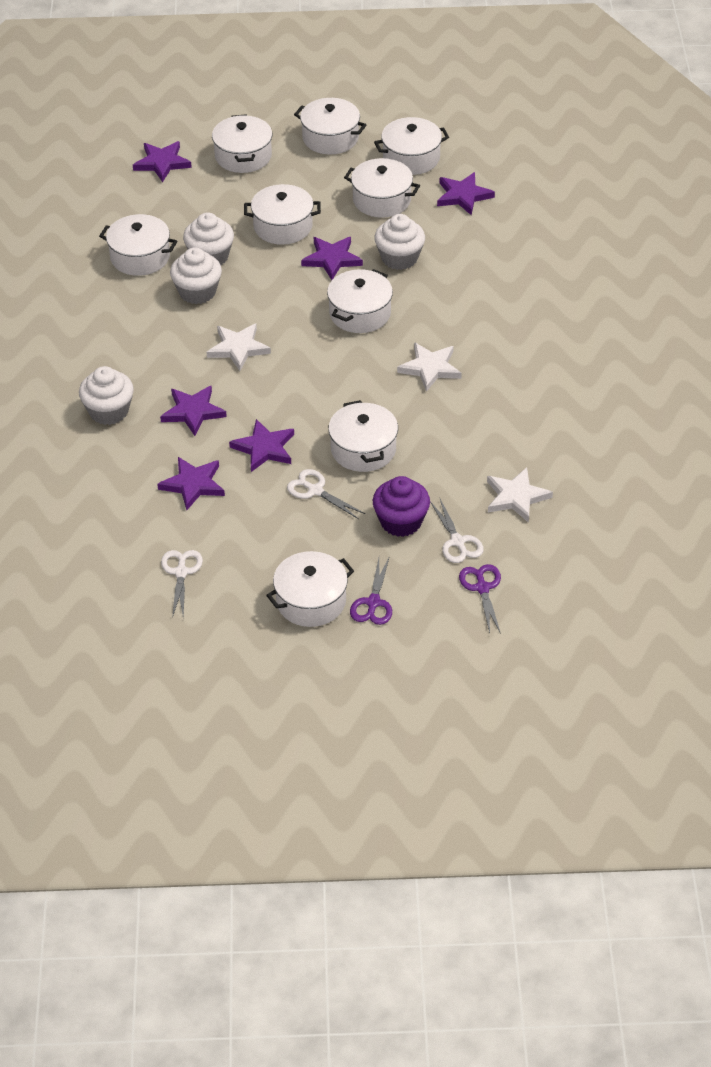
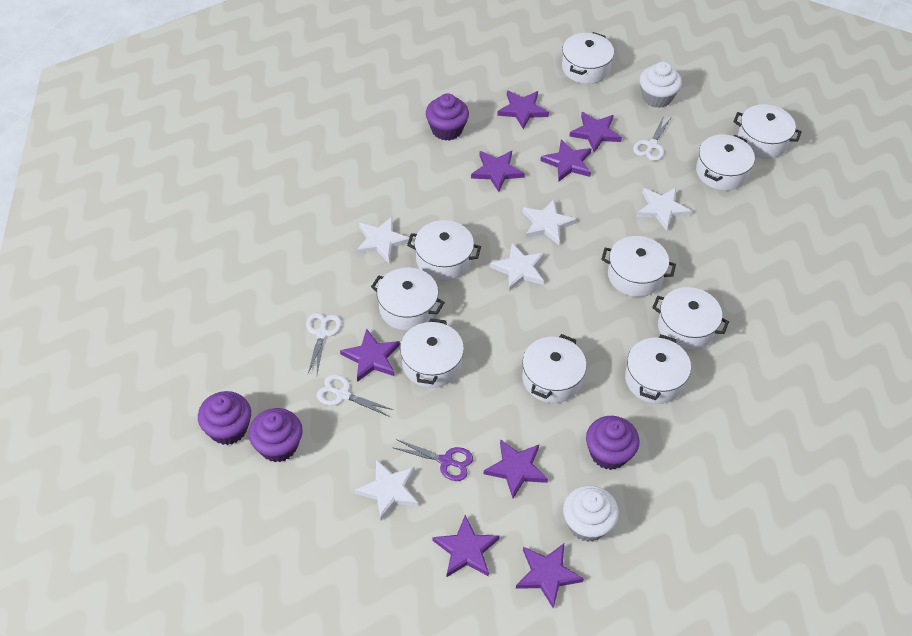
purple cupcake: 1 -> 4
purple scissors: 2 -> 1
purple star: 6 -> 8
white cupcake: 4 -> 2
white pot: 9 -> 10
white star: 3 -> 5

